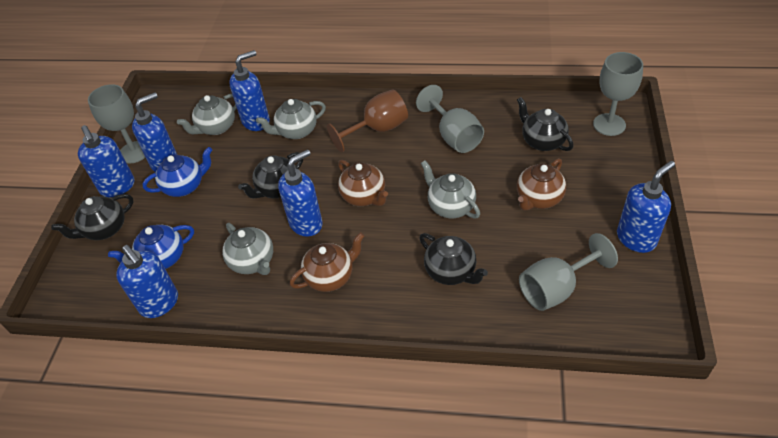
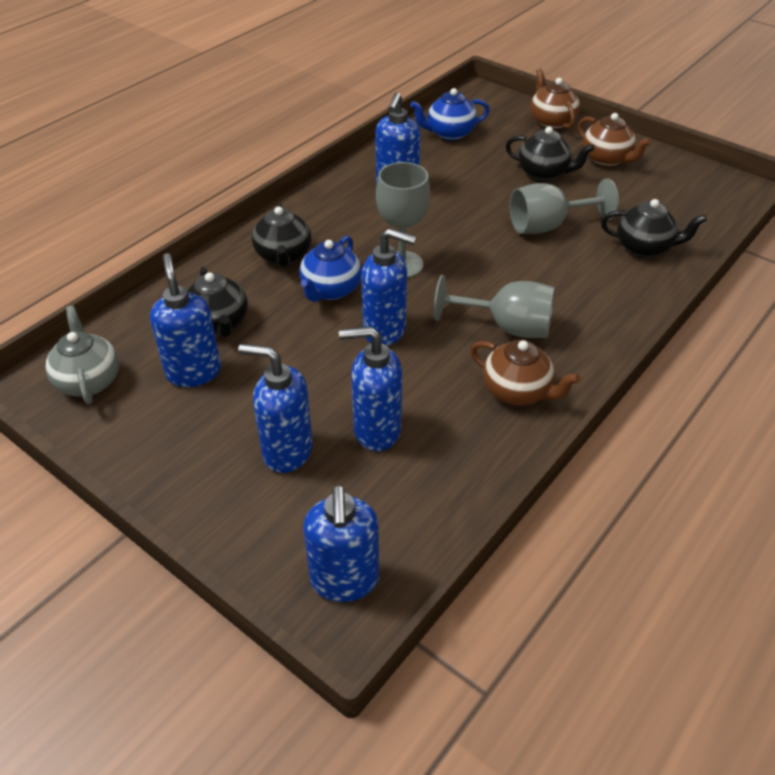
brown goblet: 1 -> 0
grey goblet: 4 -> 3
grey teapot: 4 -> 1

